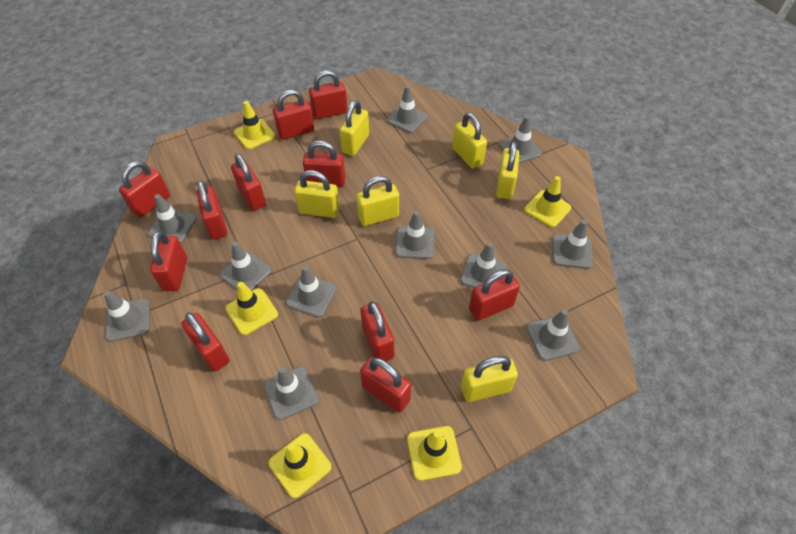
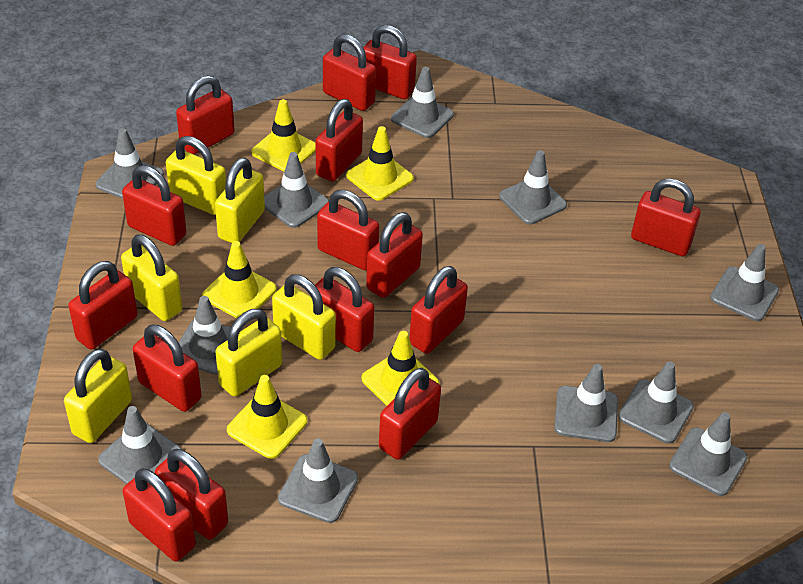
red padlock: 11 -> 15

